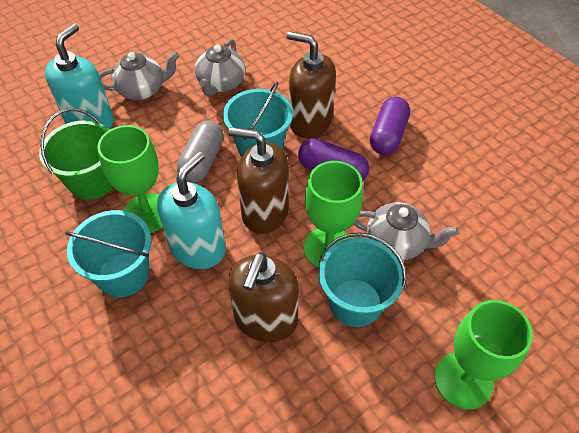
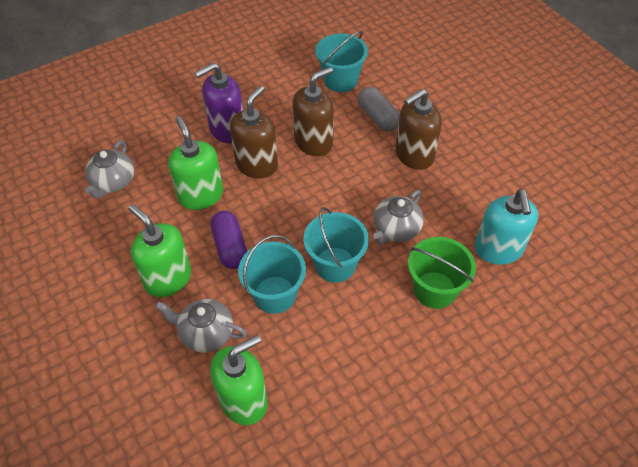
green goblet: 3 -> 0
green soap dispenser: 0 -> 3
purple capsule: 2 -> 1
purple soap dispenser: 0 -> 1
turquoise soap dispenser: 2 -> 1

